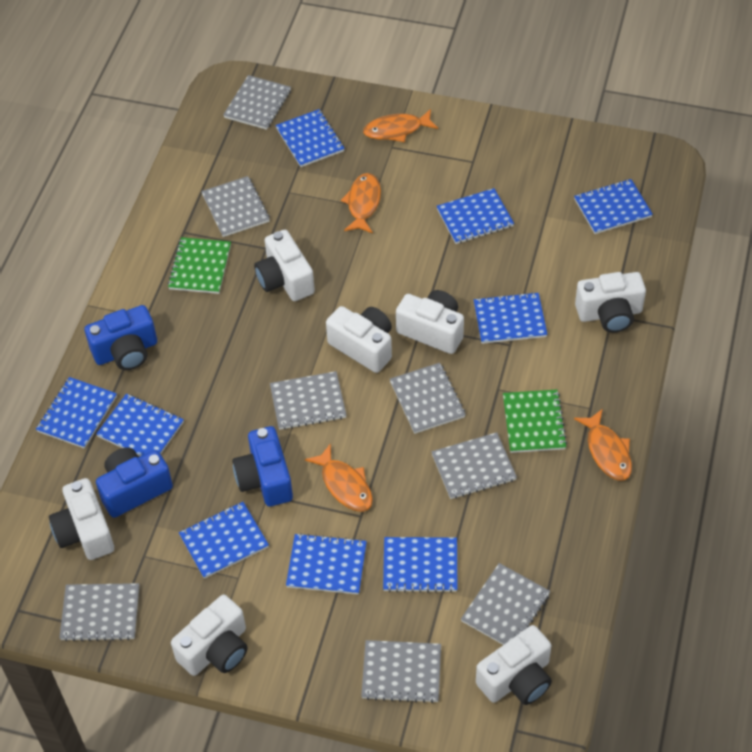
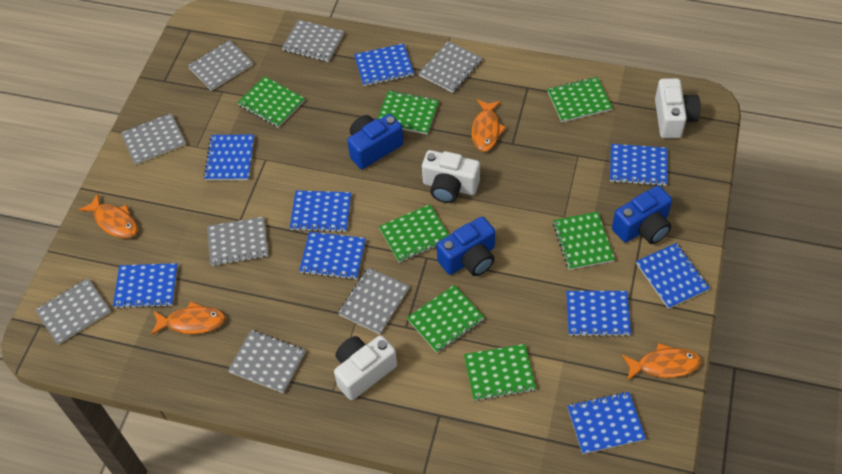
green notebook: 2 -> 7
white camera: 7 -> 3

